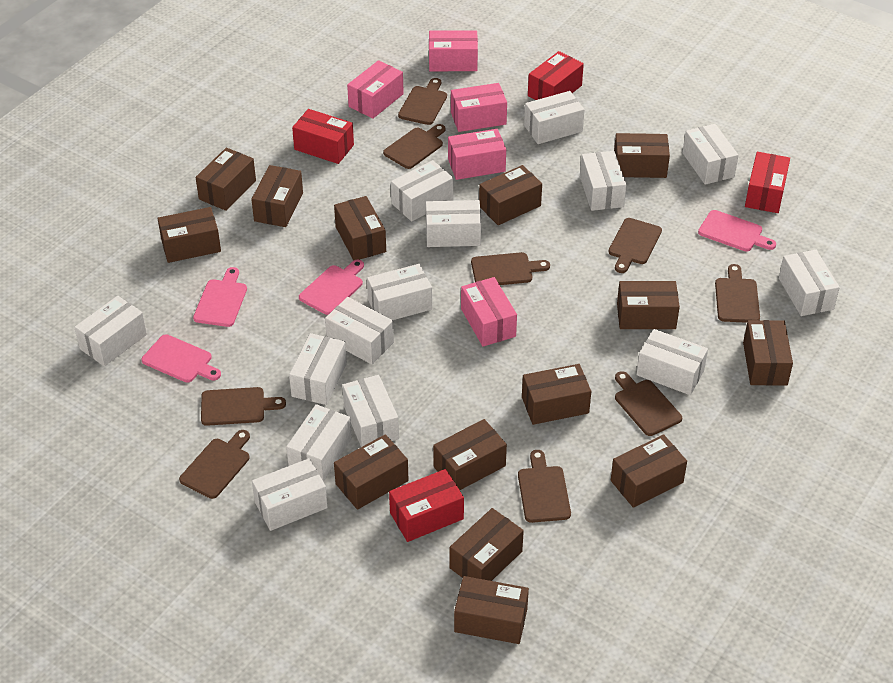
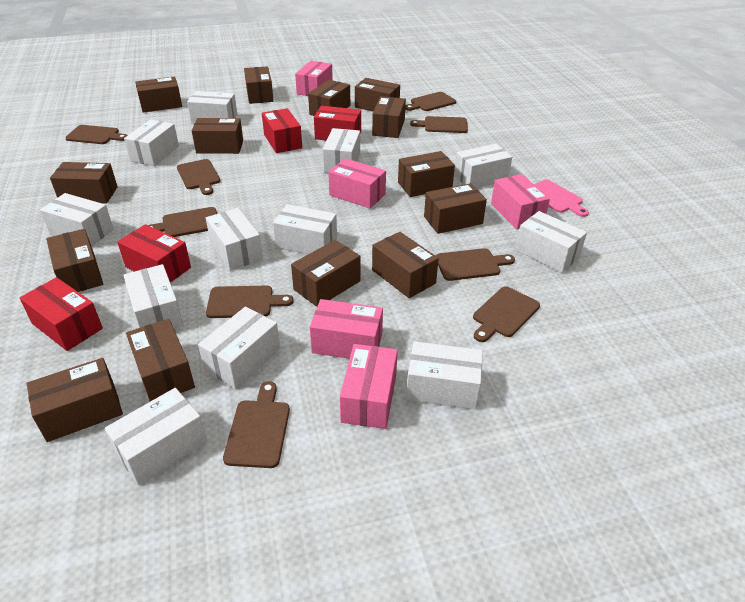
pink cutting board: 4 -> 1
white box: 14 -> 12

